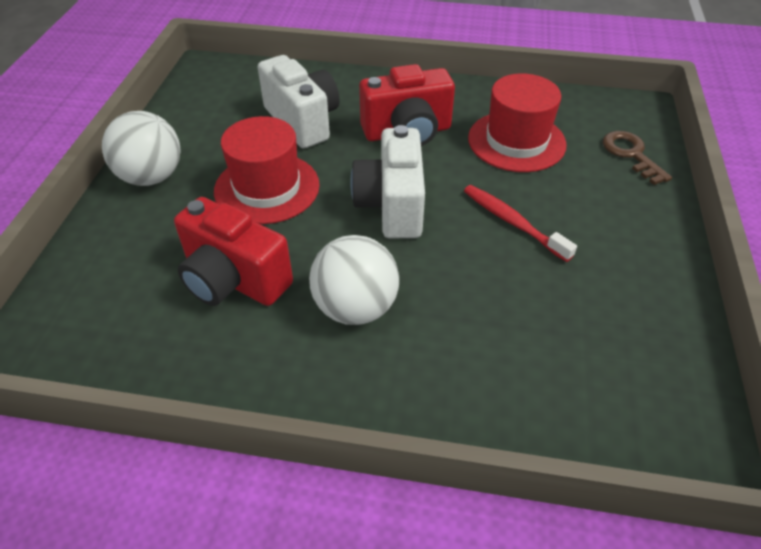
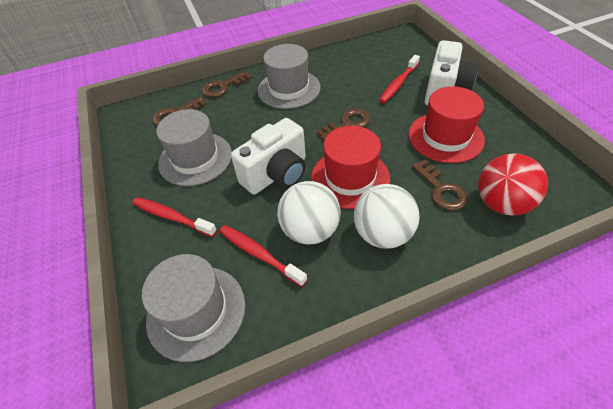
brown key: 1 -> 4
grey hat: 0 -> 3
red ball: 0 -> 1
red camera: 2 -> 0
red toothbrush: 1 -> 3

